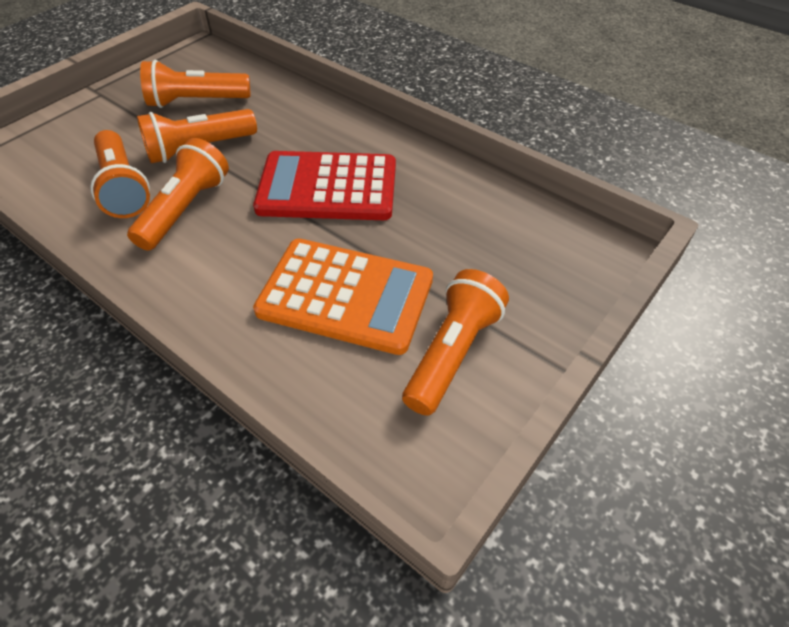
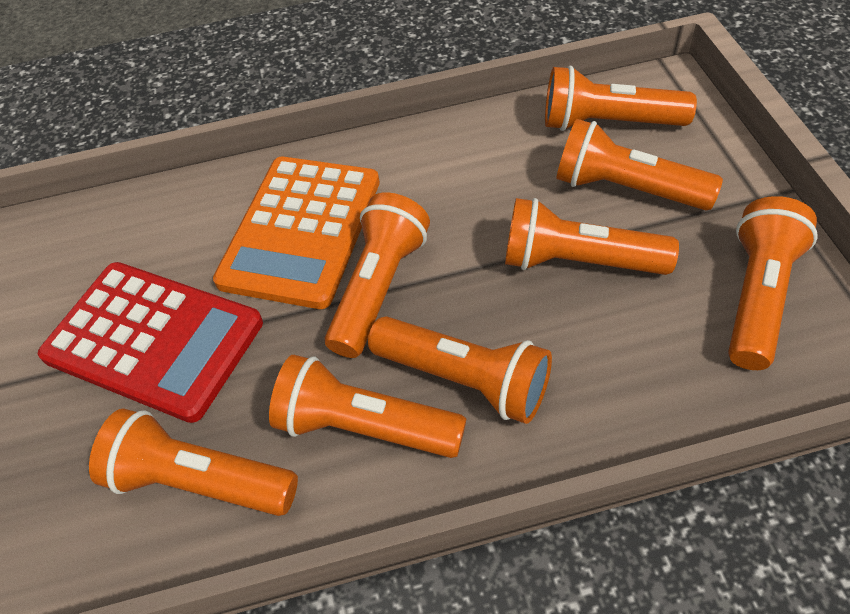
orange flashlight: 5 -> 8

